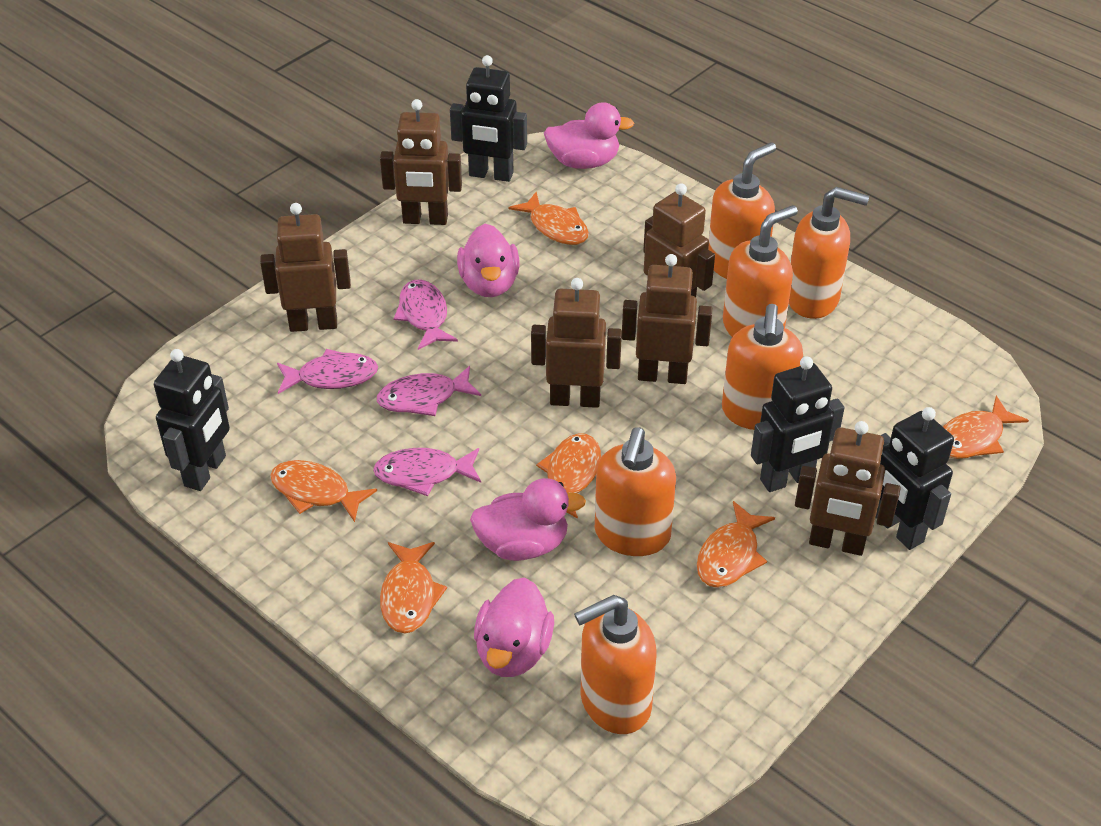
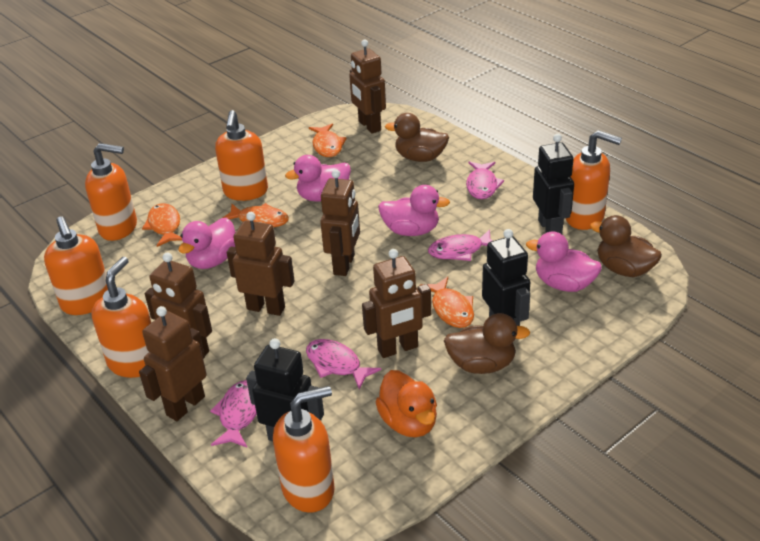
black robot: 4 -> 3
brown duck: 0 -> 3
orange duck: 0 -> 1
orange fish: 6 -> 4

